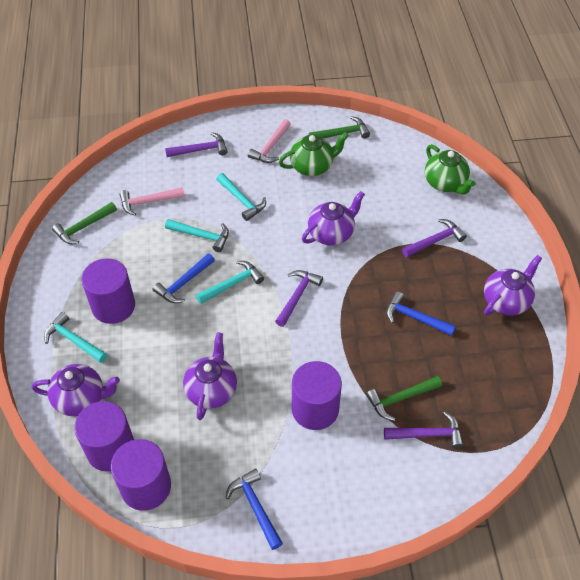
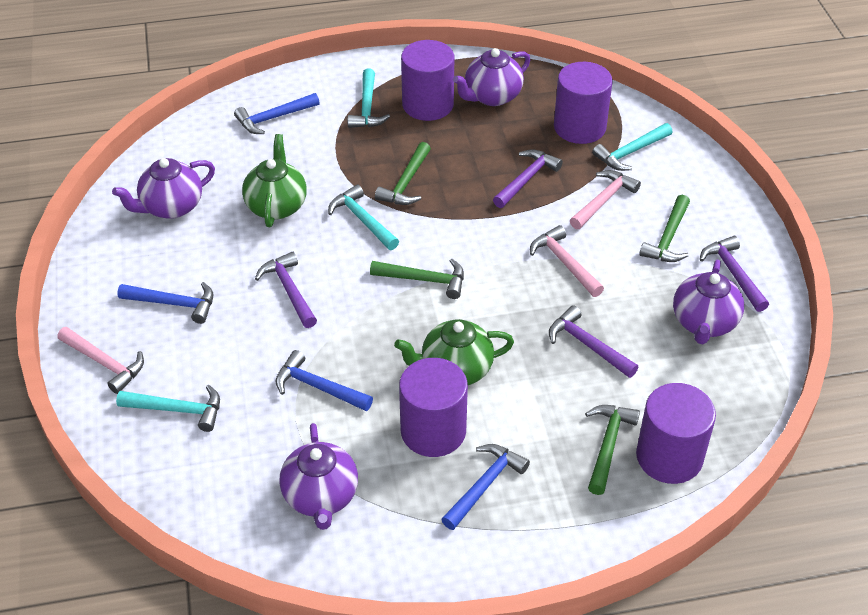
blue hammer: 3 -> 4
green hammer: 3 -> 4
pink hammer: 2 -> 3

